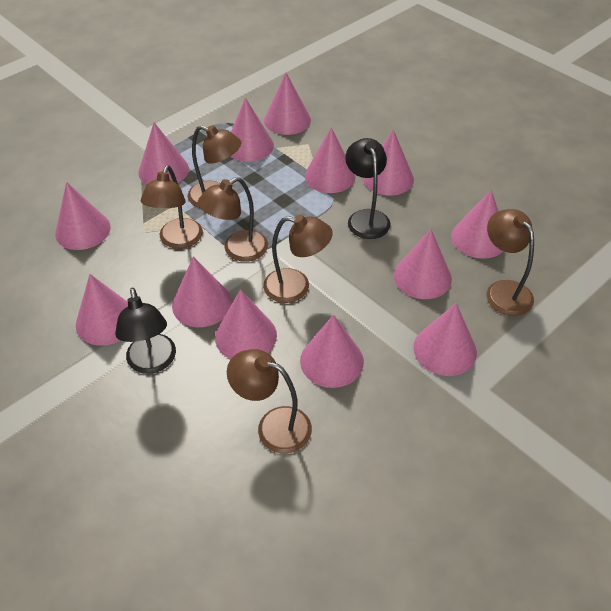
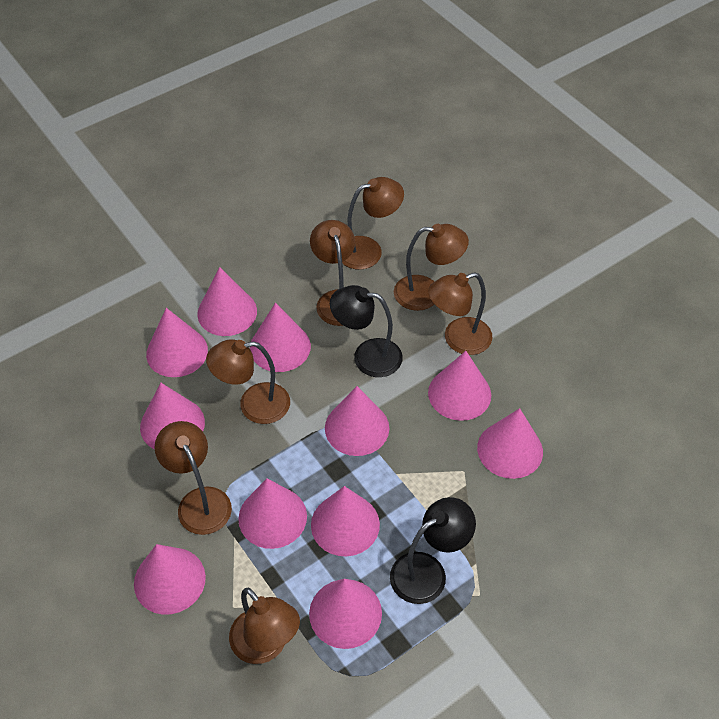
brown lamp: 6 -> 7
pink cone: 13 -> 11

